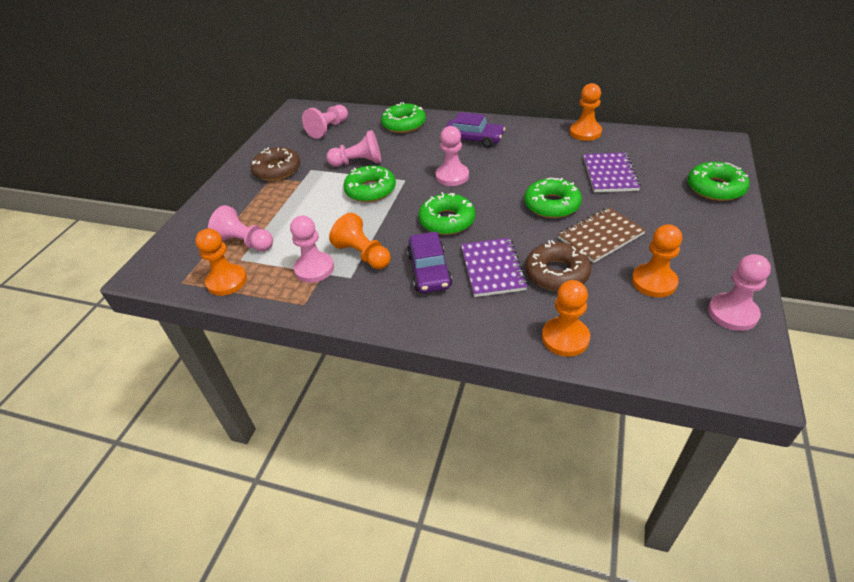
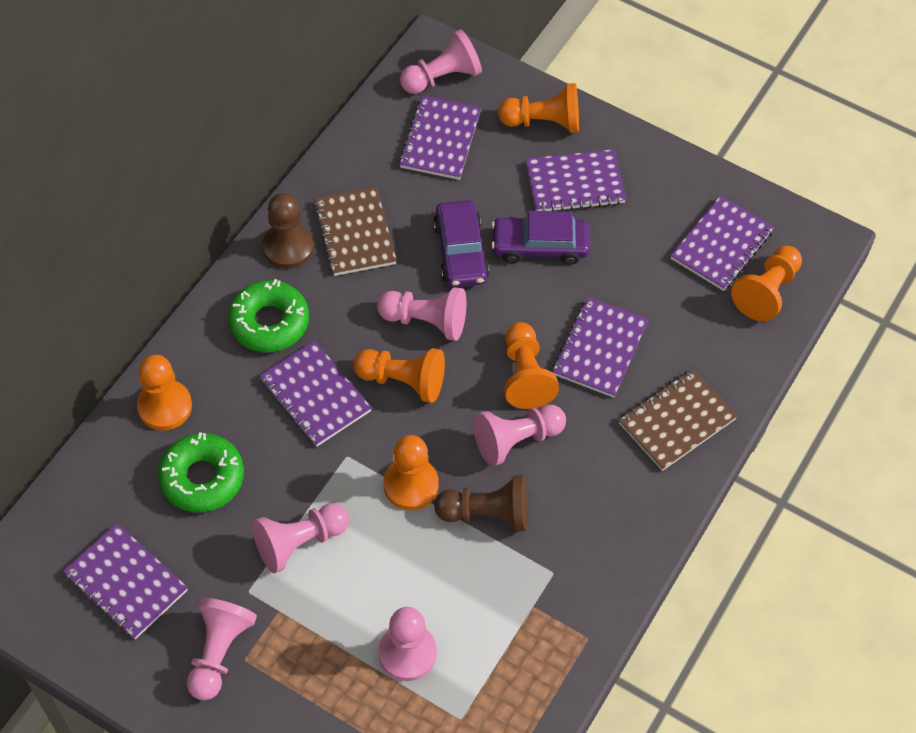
brown donut: 2 -> 0
brown notebook: 1 -> 2
brown pawn: 0 -> 2
green donut: 5 -> 2
orange pawn: 5 -> 6
purple notebook: 2 -> 6

